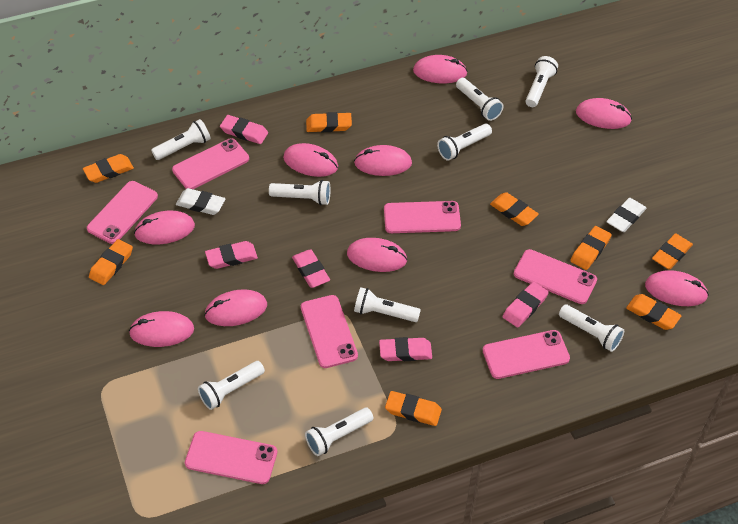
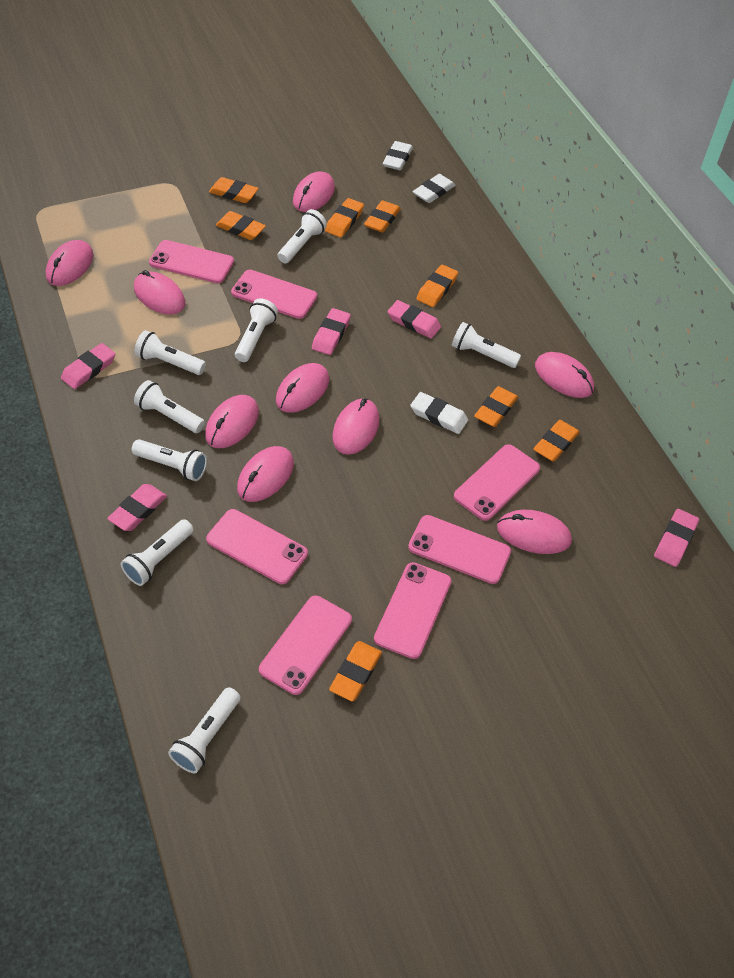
white eraser: 2 -> 3
white flashlight: 9 -> 8

